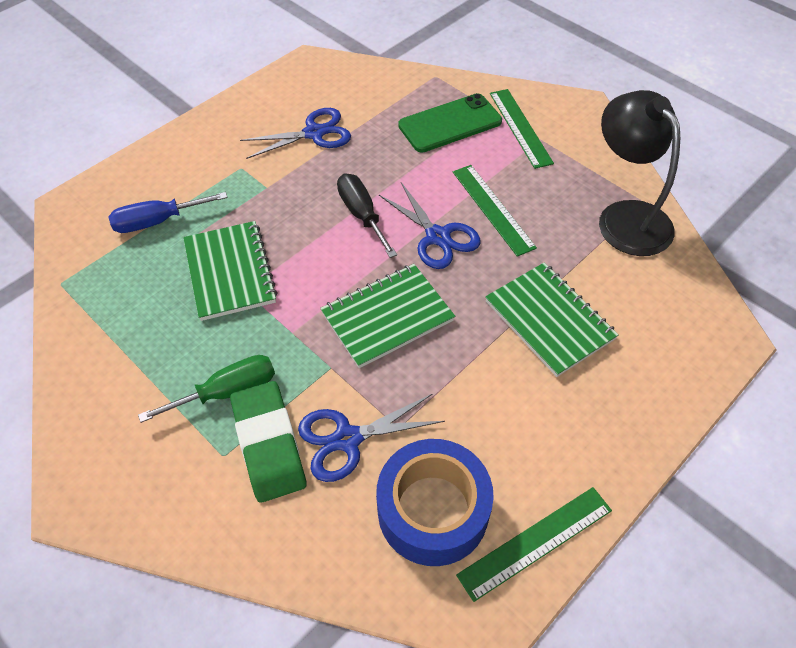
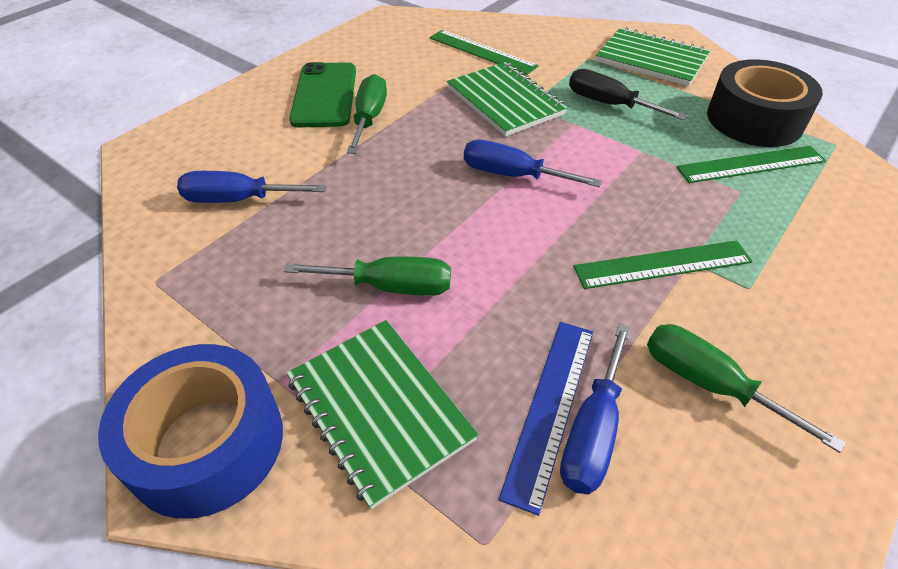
black lamp: 1 -> 0
black tape: 0 -> 1
blue ruler: 0 -> 1
blue scissors: 3 -> 0
blue screwdriver: 1 -> 3
green eraser: 1 -> 0
green screwdriver: 1 -> 3

